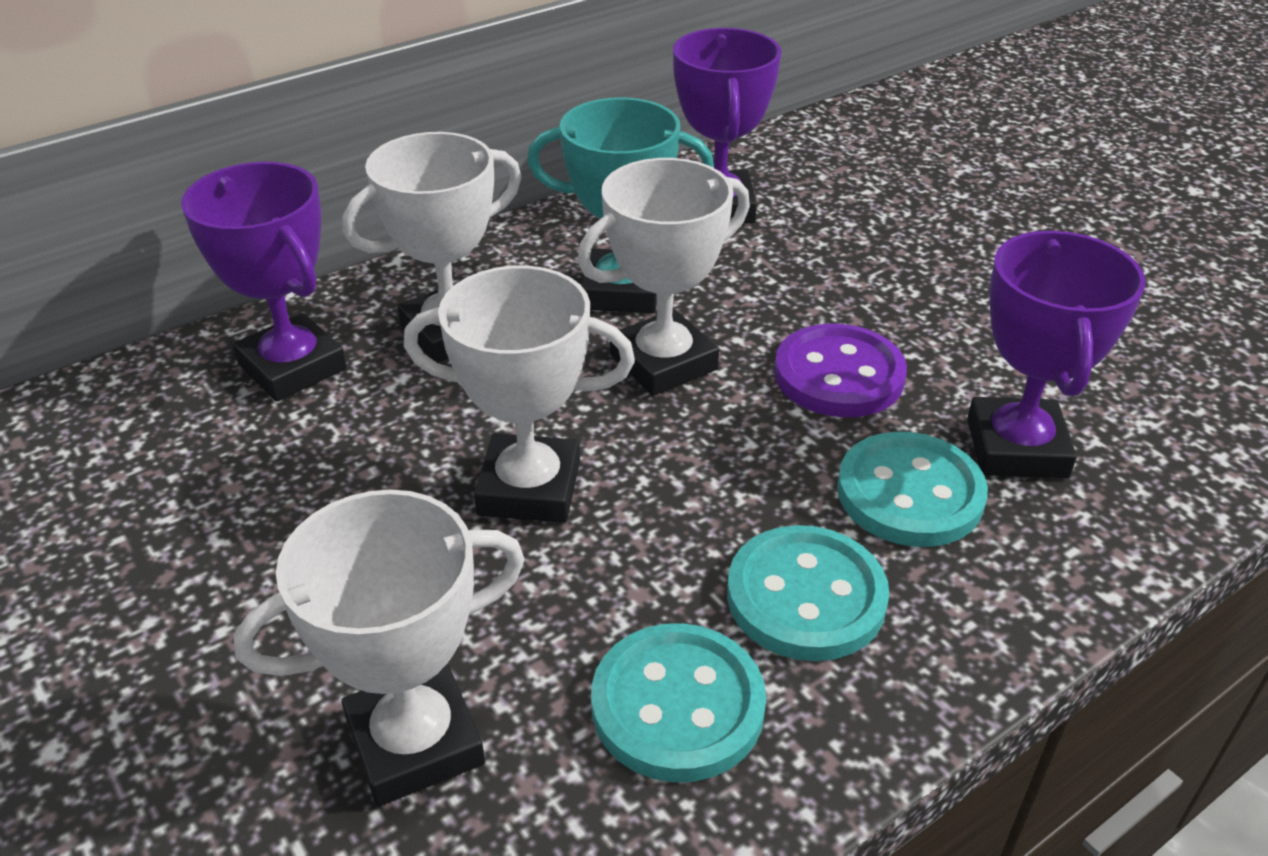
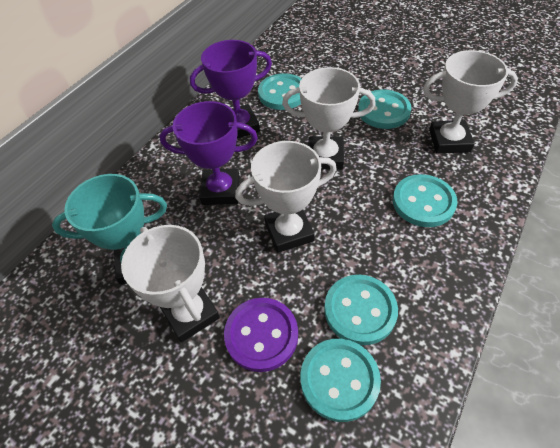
purple trophy: 3 -> 2
turquoise button: 3 -> 5

